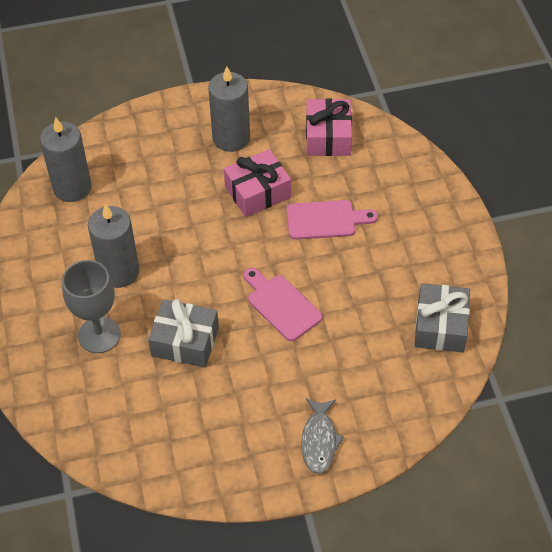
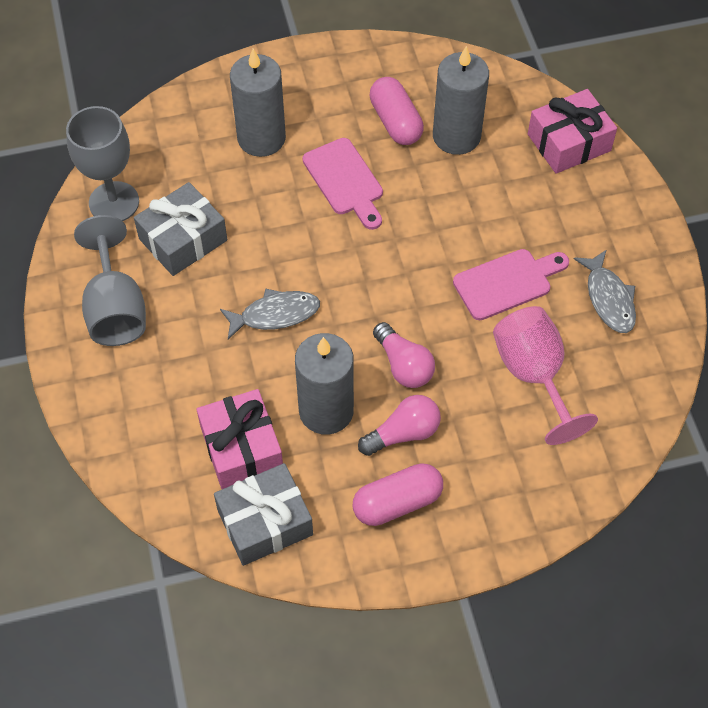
grey fish: 1 -> 2
grey goblet: 1 -> 2
pink capsule: 0 -> 2
pink goblet: 0 -> 1
pink light bulb: 0 -> 2

